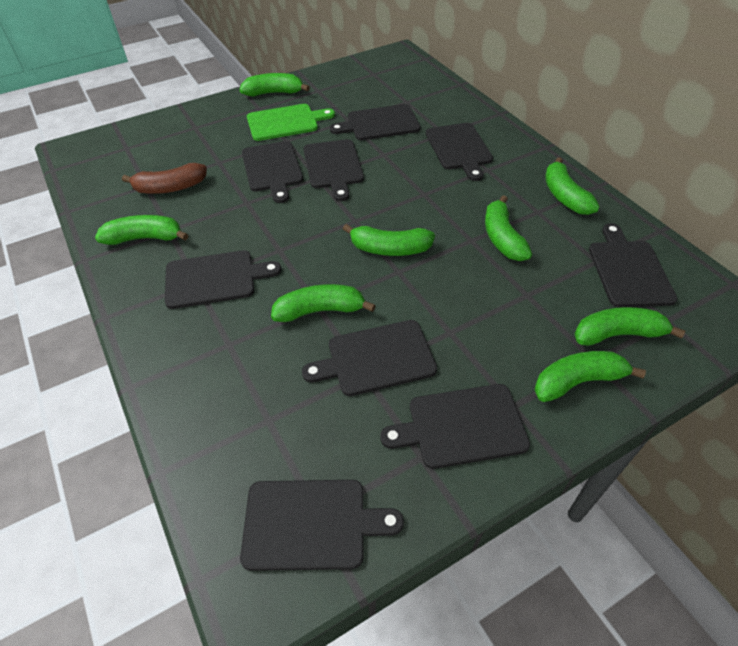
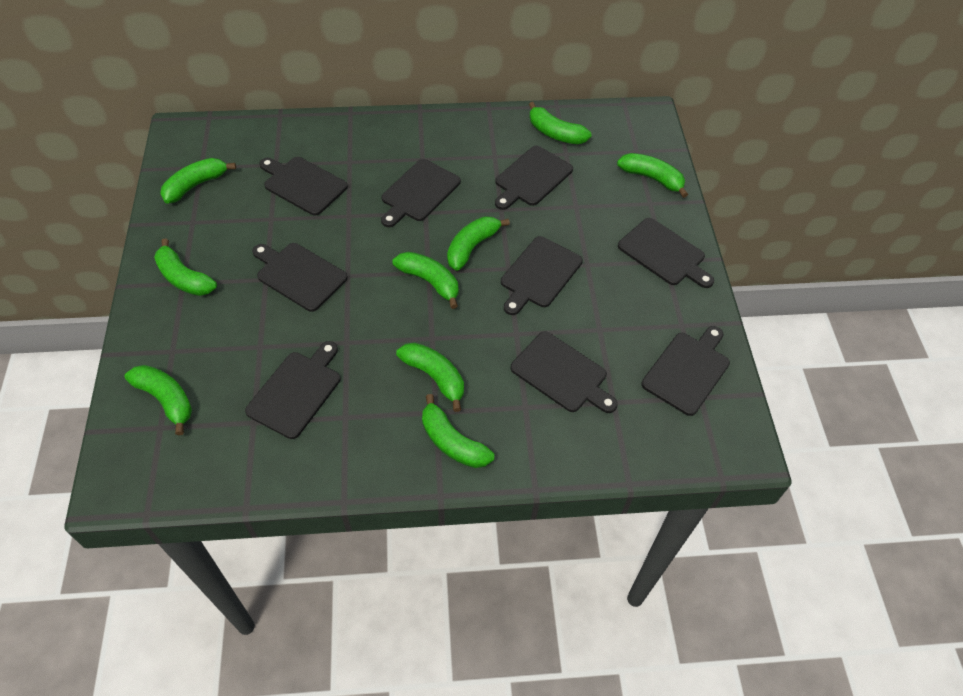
brown banana: 1 -> 0
green banana: 8 -> 9
green cutting board: 1 -> 0

